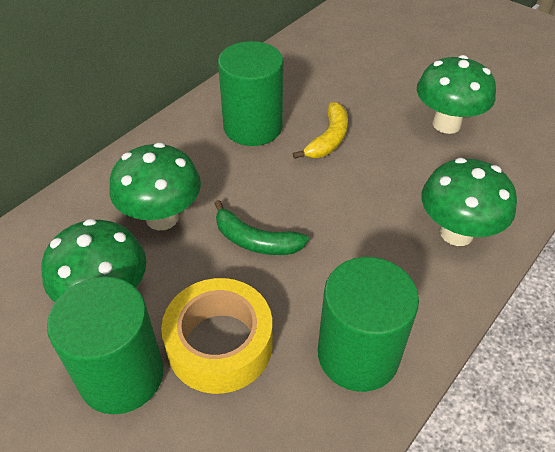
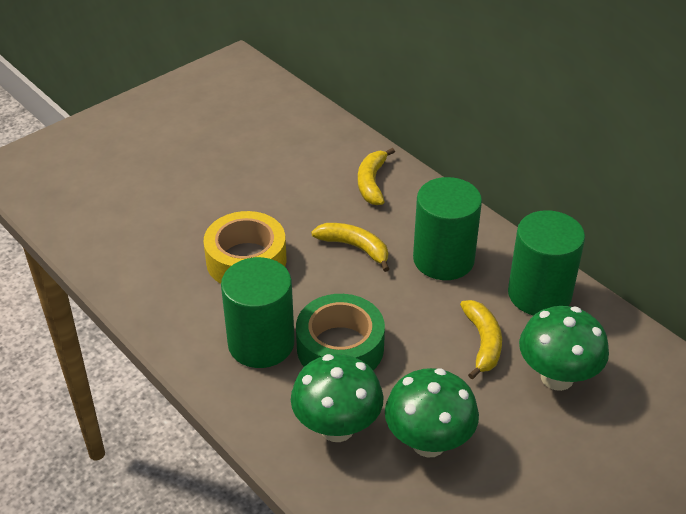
green banana: 1 -> 0
green mushroom: 4 -> 3
green tape: 0 -> 1
yellow banana: 1 -> 3

